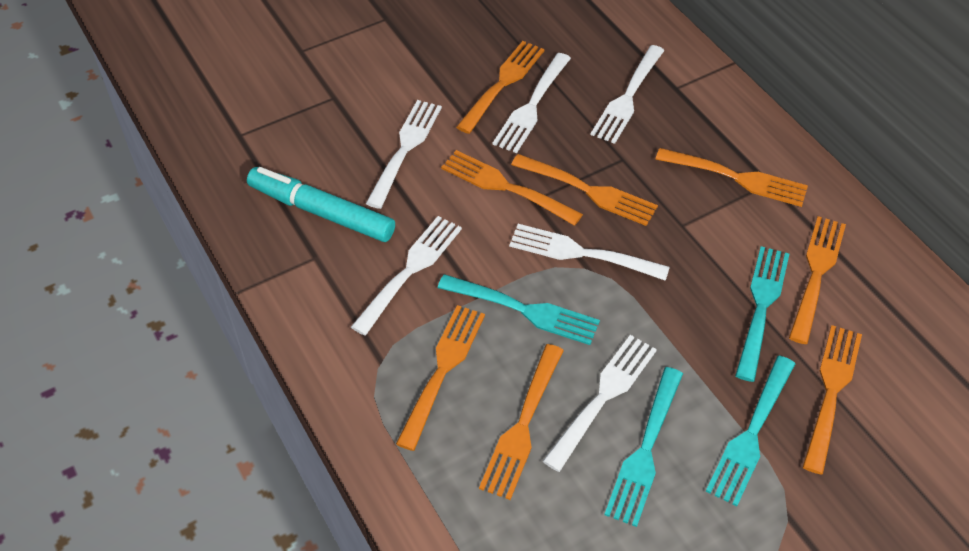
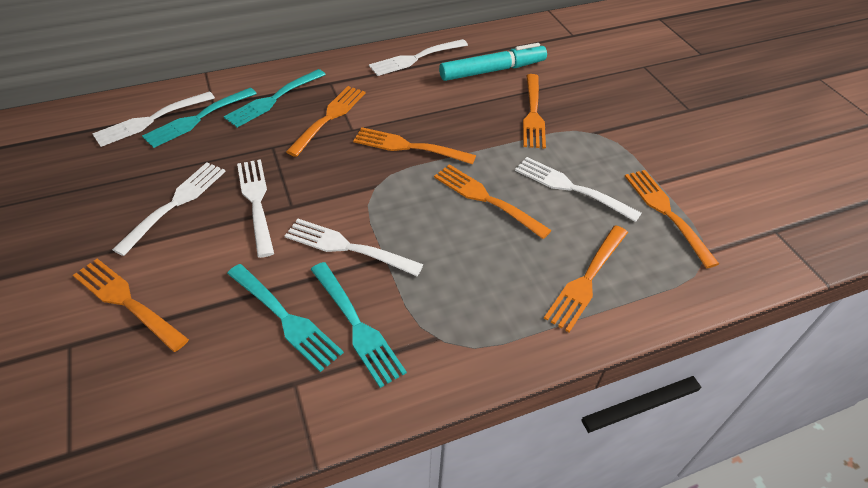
orange fork: 8 -> 7

